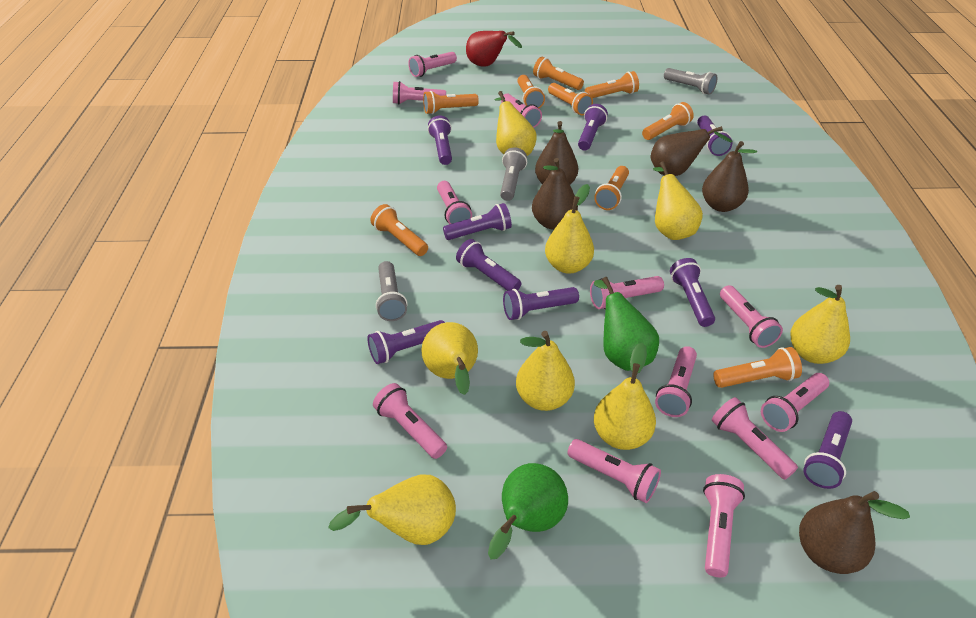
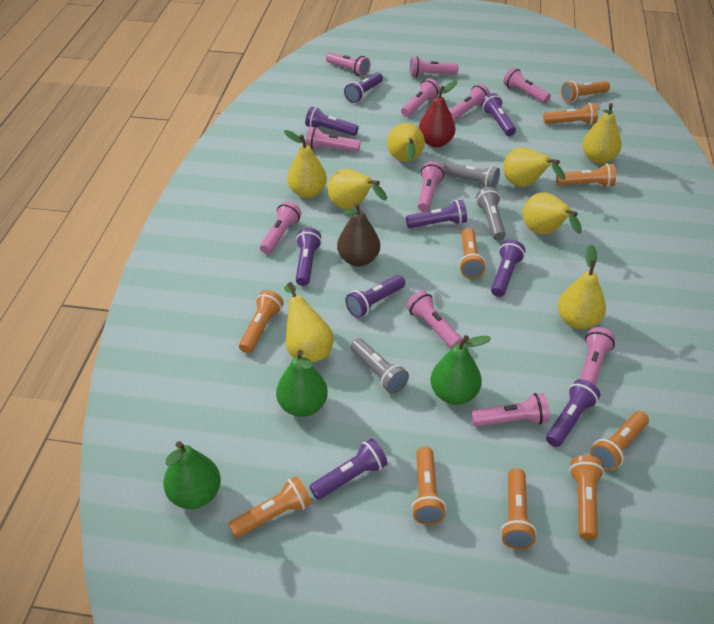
brown pear: 5 -> 1
green pear: 2 -> 3
orange flashlight: 9 -> 10
pink flashlight: 12 -> 11

